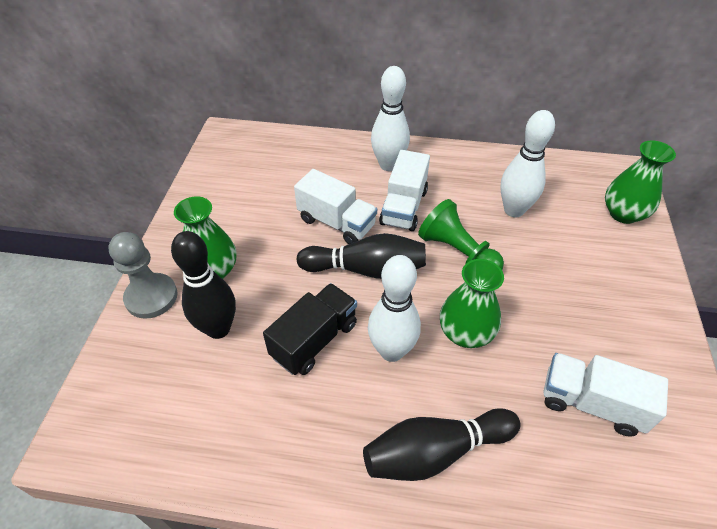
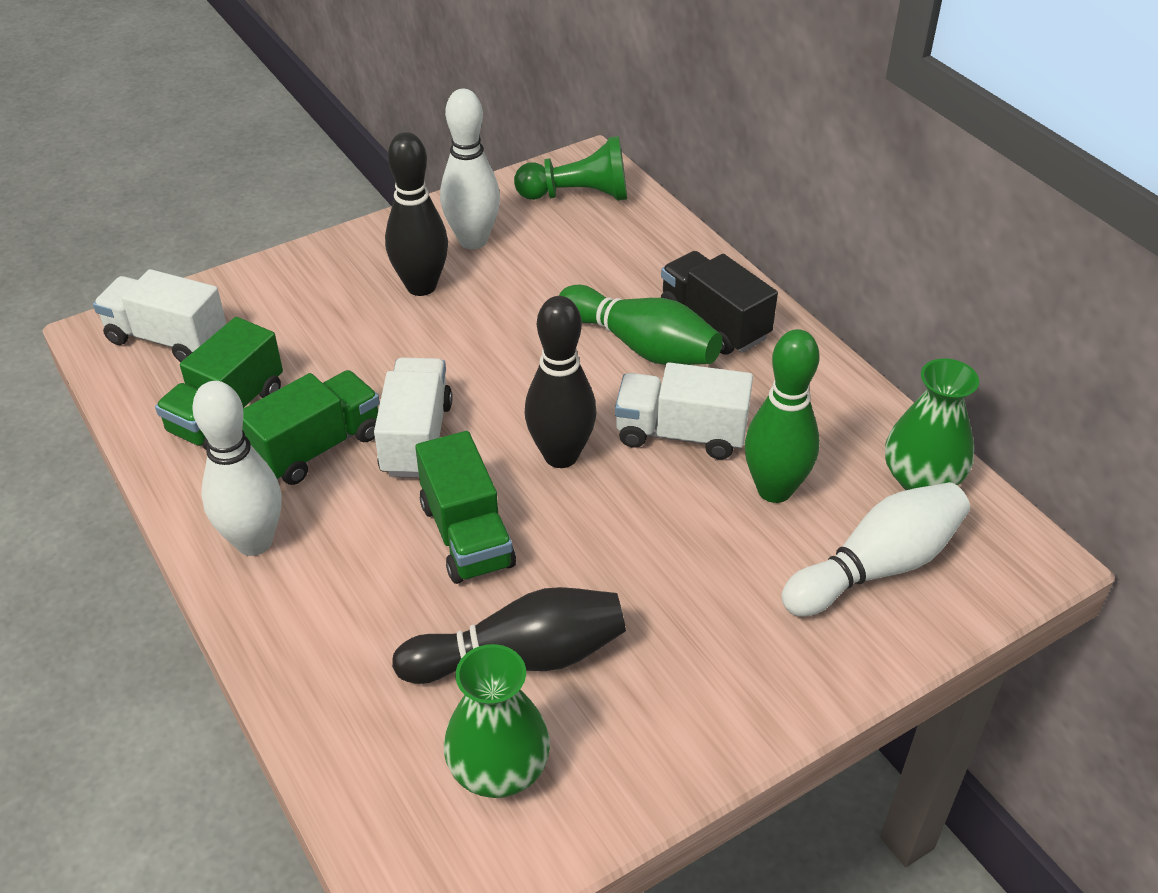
green bowling pin: 0 -> 2
green truck: 0 -> 3
green vase: 3 -> 2
grey pawn: 1 -> 0

